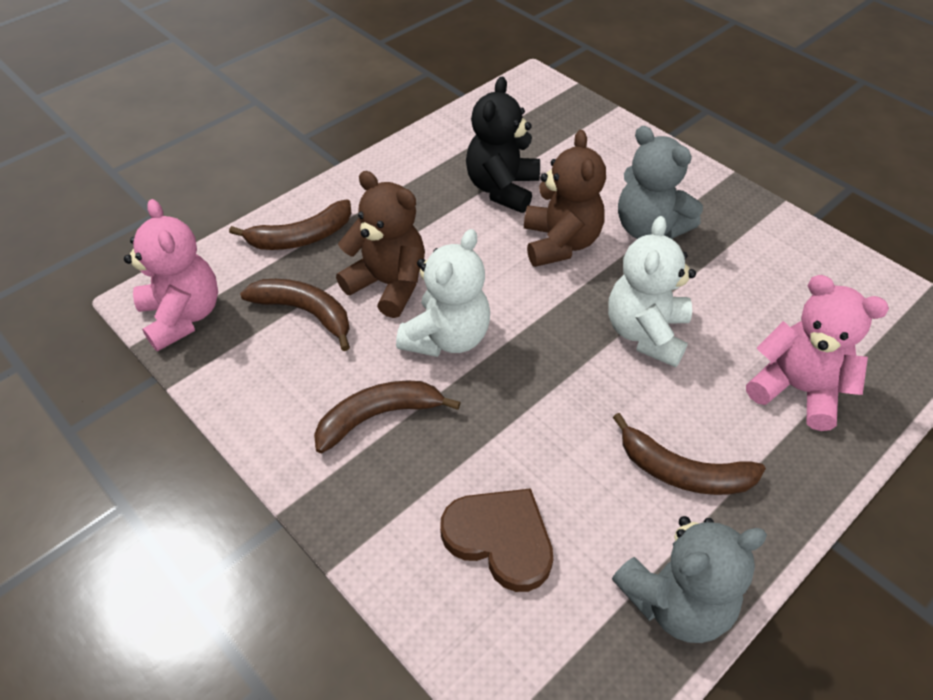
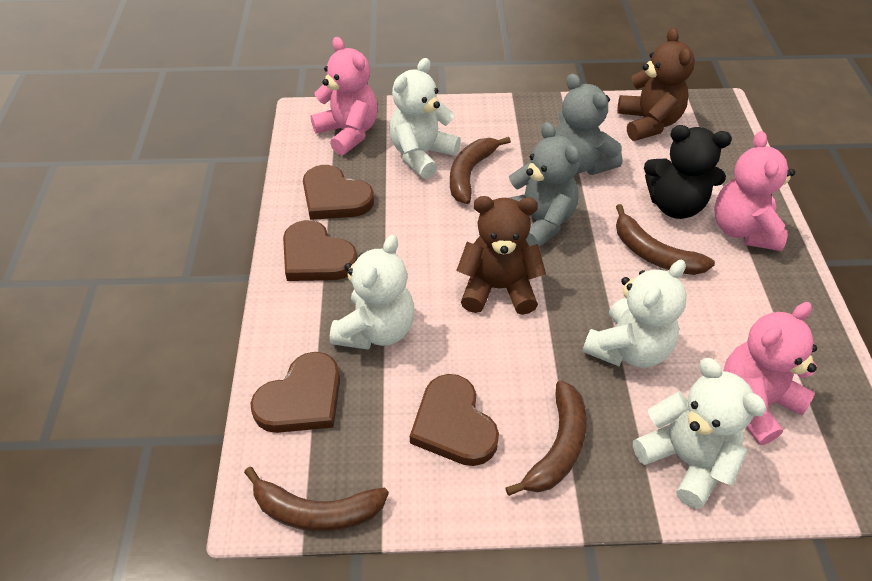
brown heart: 1 -> 4
pink teddy bear: 2 -> 3
white teddy bear: 2 -> 4

